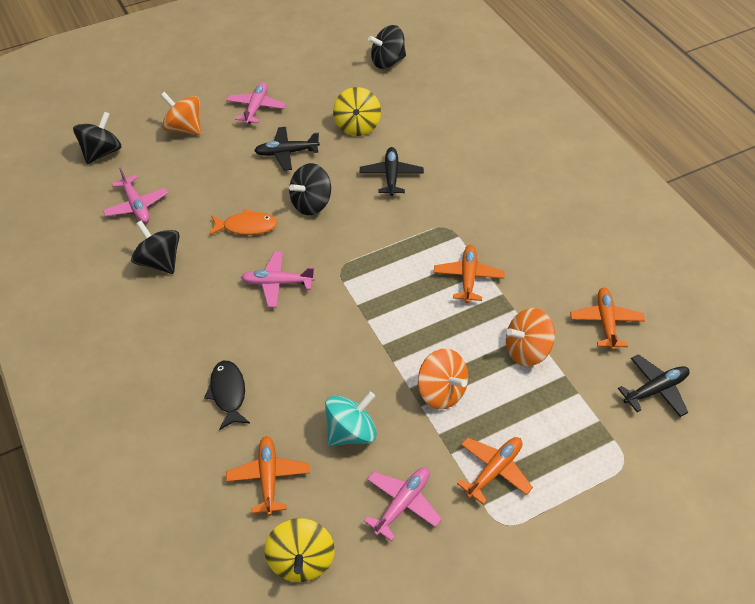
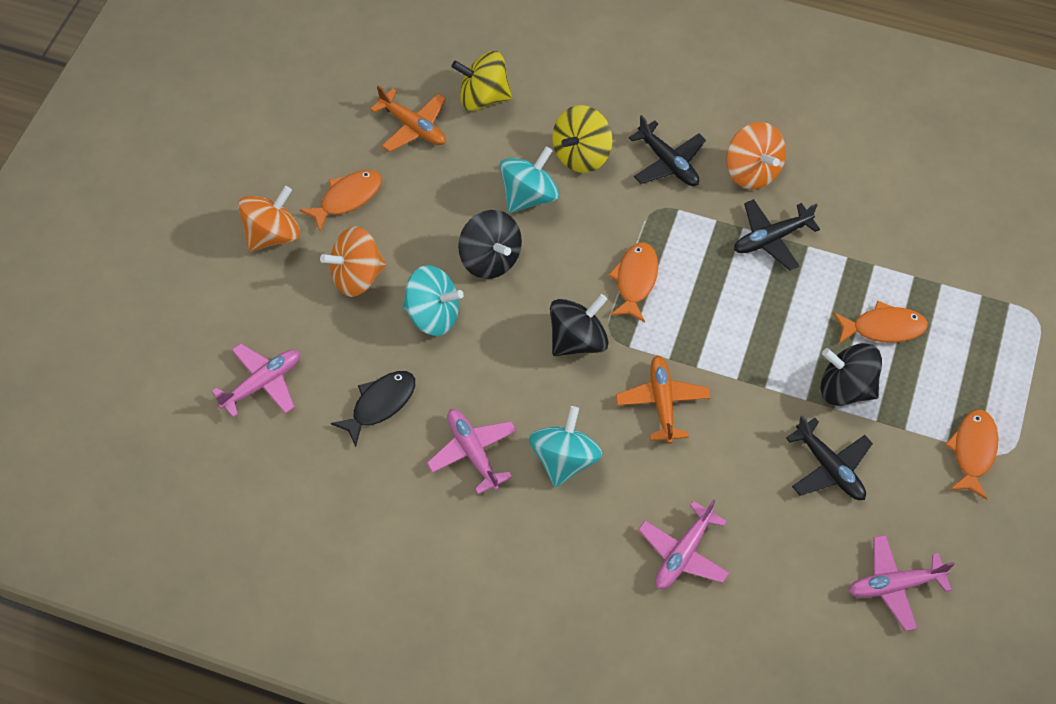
black spinning top: 4 -> 3
orange fish: 1 -> 4
orange plane: 4 -> 2
turquoise spinning top: 1 -> 3

